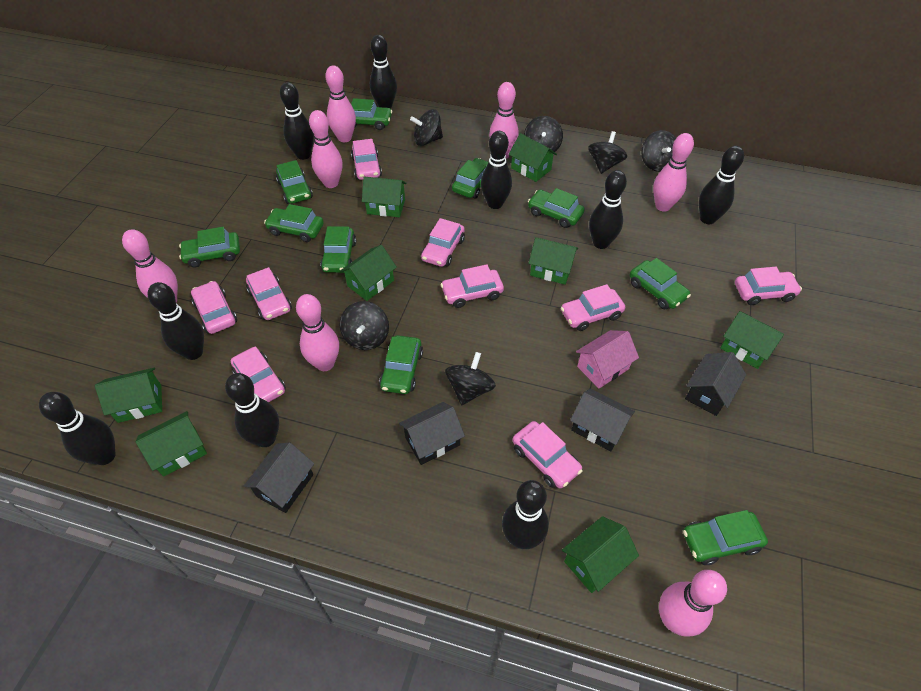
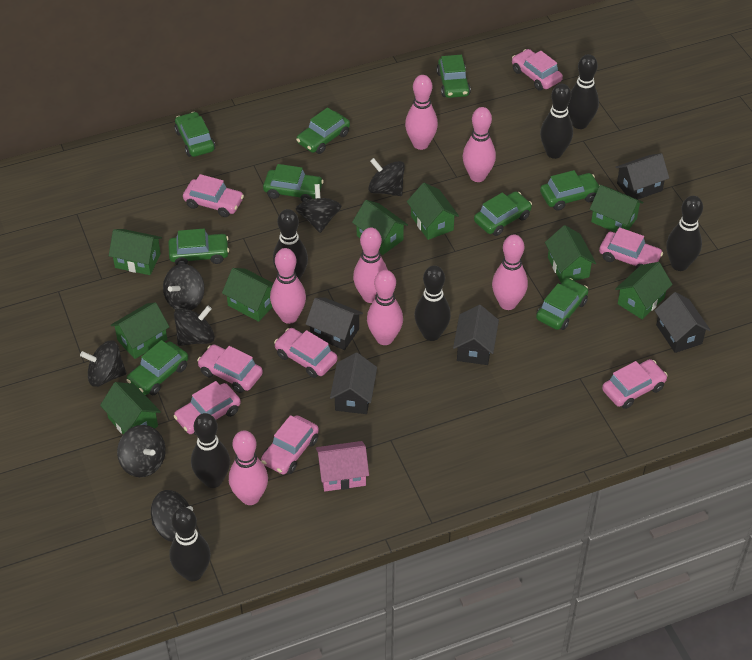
black bowling pin: 9 -> 7
black house: 4 -> 5
black spinning top: 6 -> 7
green car: 10 -> 9
green house: 8 -> 9
pink car: 9 -> 8

